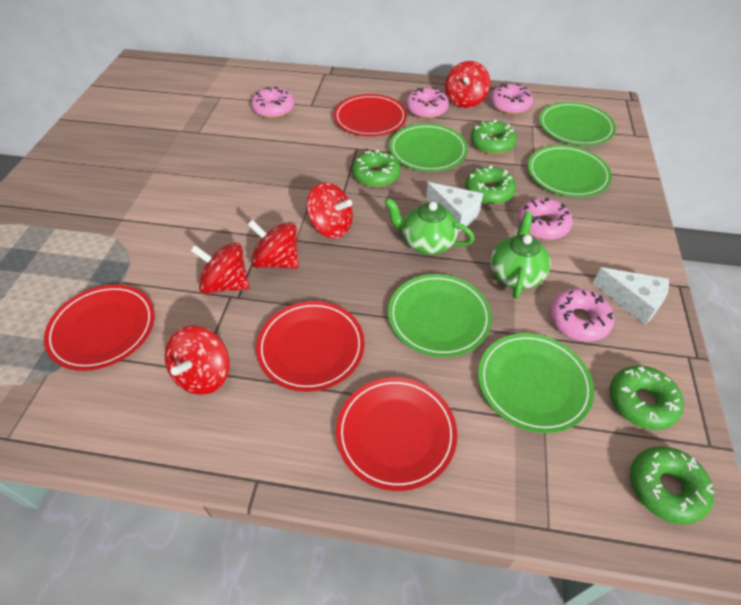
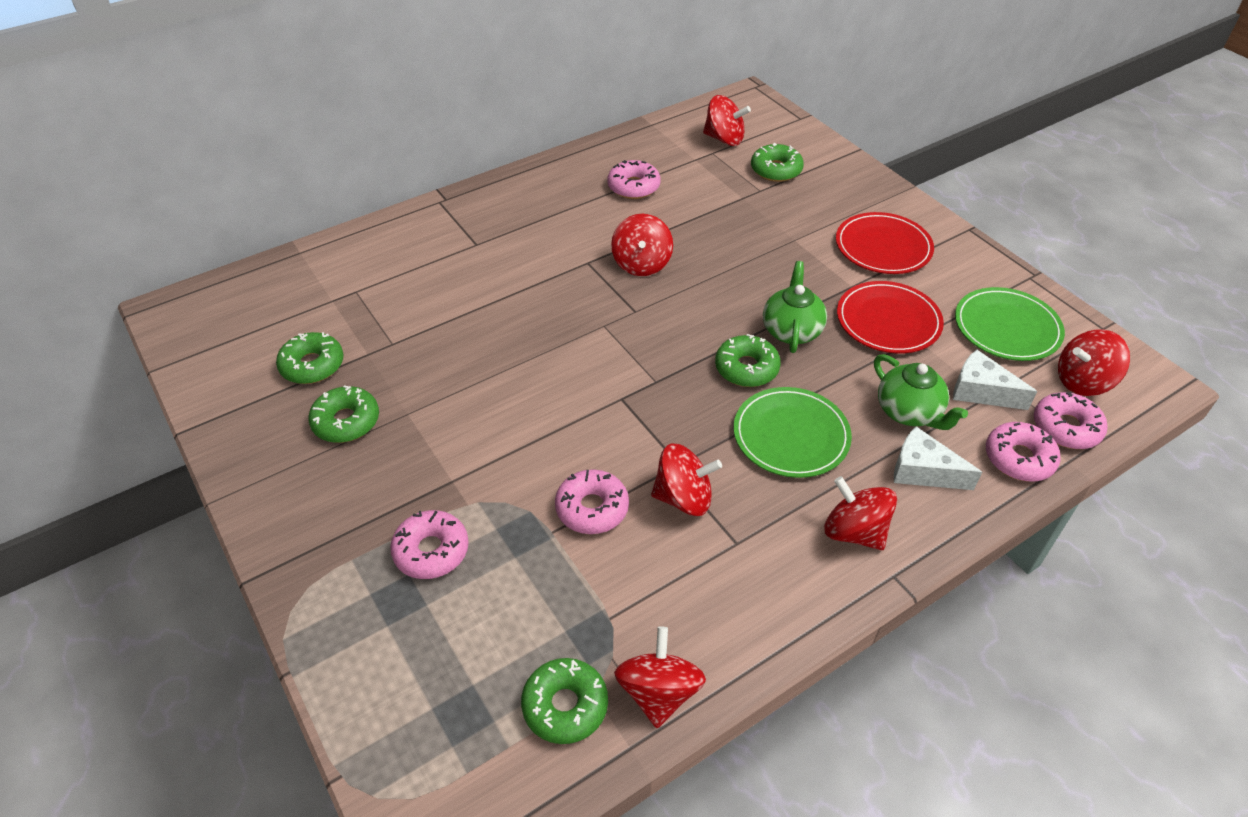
green plate: 5 -> 2
red plate: 4 -> 2
red spinning top: 5 -> 6

